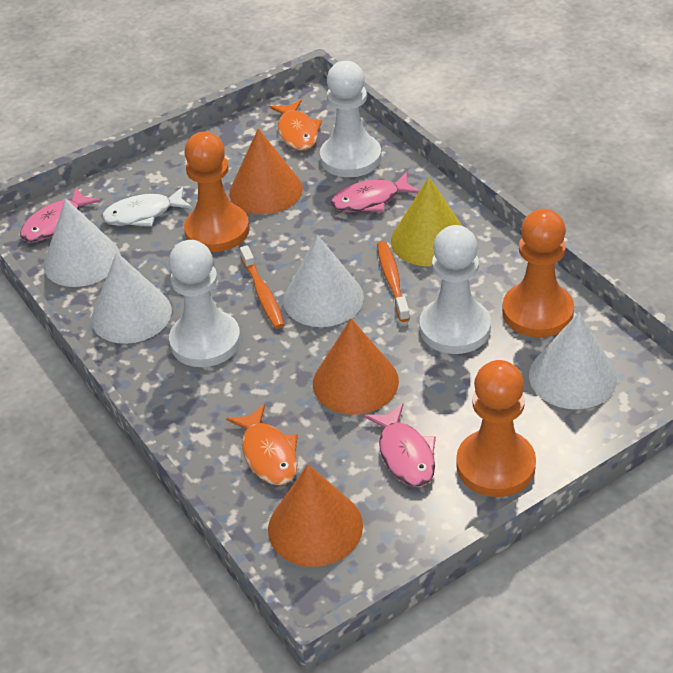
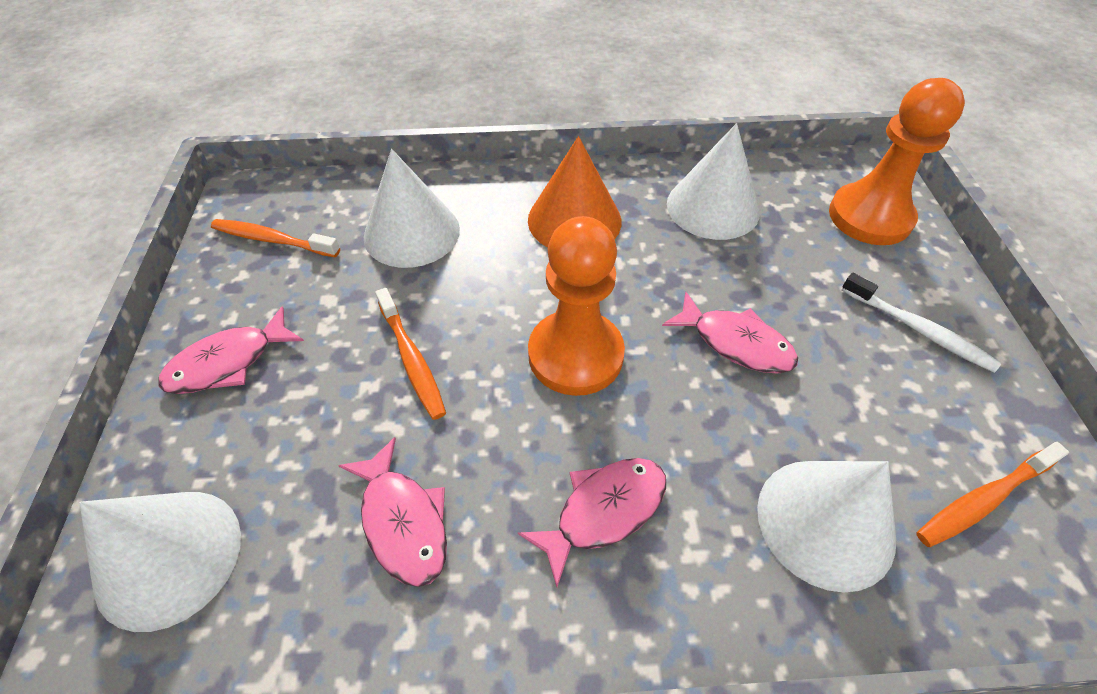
orange cone: 3 -> 1
orange fish: 2 -> 0
orange pawn: 3 -> 2
orange toothbrush: 2 -> 3
pink fish: 3 -> 4
white fish: 1 -> 0
white pawn: 3 -> 0
white toothbrush: 0 -> 1
yellow cone: 1 -> 0

